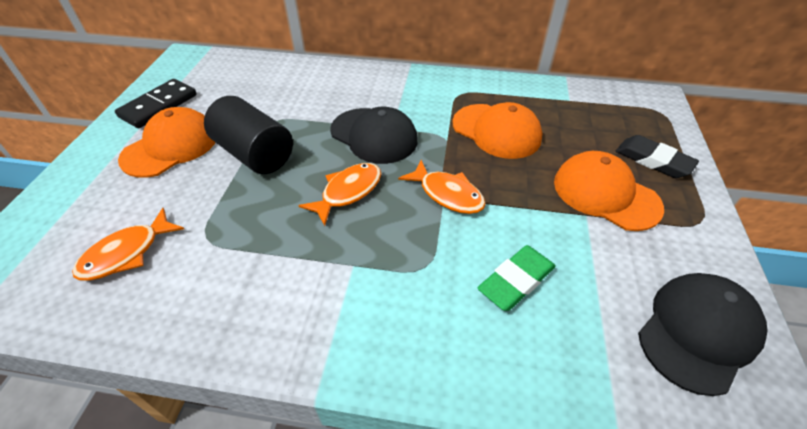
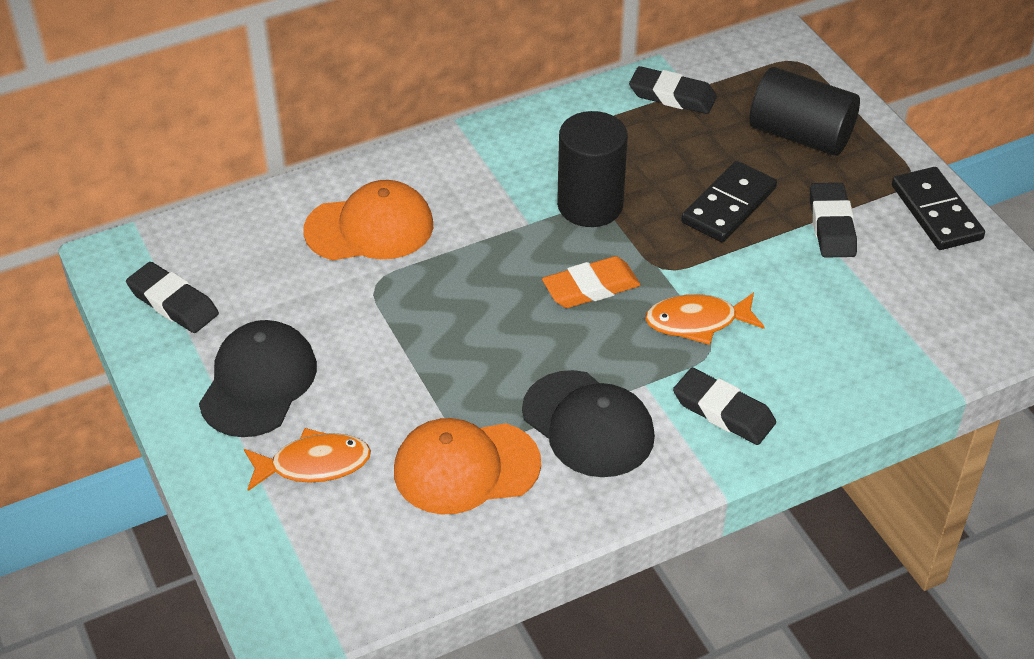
black cylinder: 1 -> 2
black domino: 1 -> 2
black eraser: 1 -> 4
green eraser: 1 -> 0
orange cap: 3 -> 2
orange eraser: 0 -> 1
orange fish: 3 -> 2

